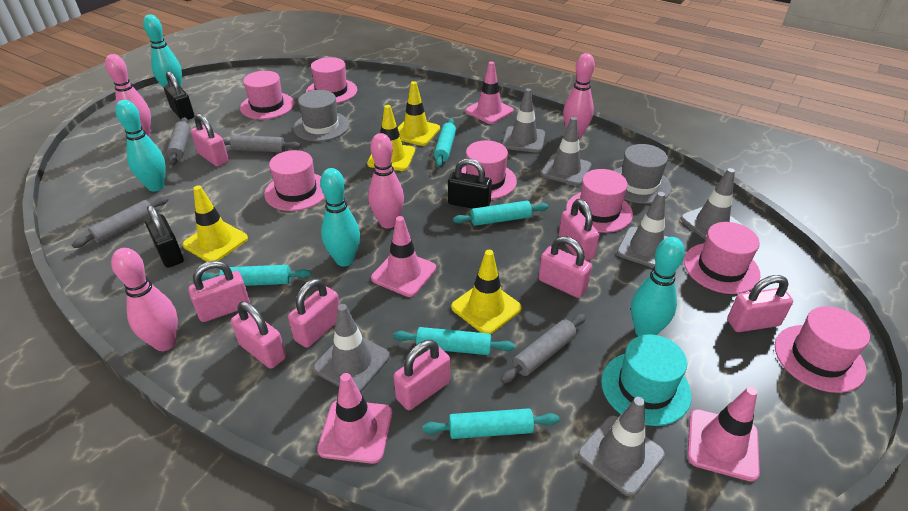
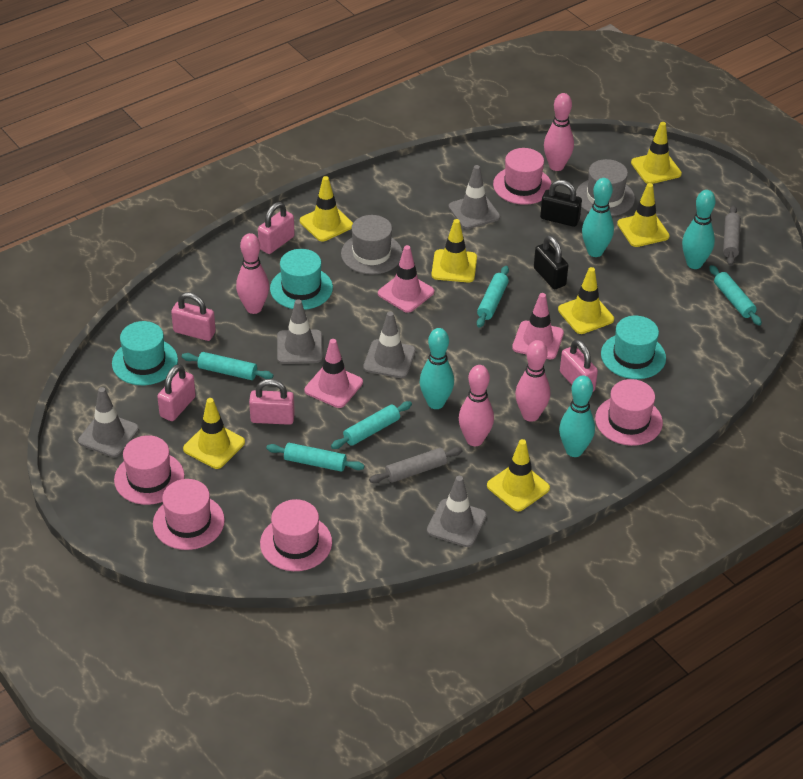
black padlock: 3 -> 2
grey rolling pin: 4 -> 2
grey traffic cone: 6 -> 5
pink hat: 7 -> 5
pink padlock: 8 -> 5
pink traffic cone: 4 -> 3
turquoise hat: 1 -> 3
yellow traffic cone: 4 -> 7

